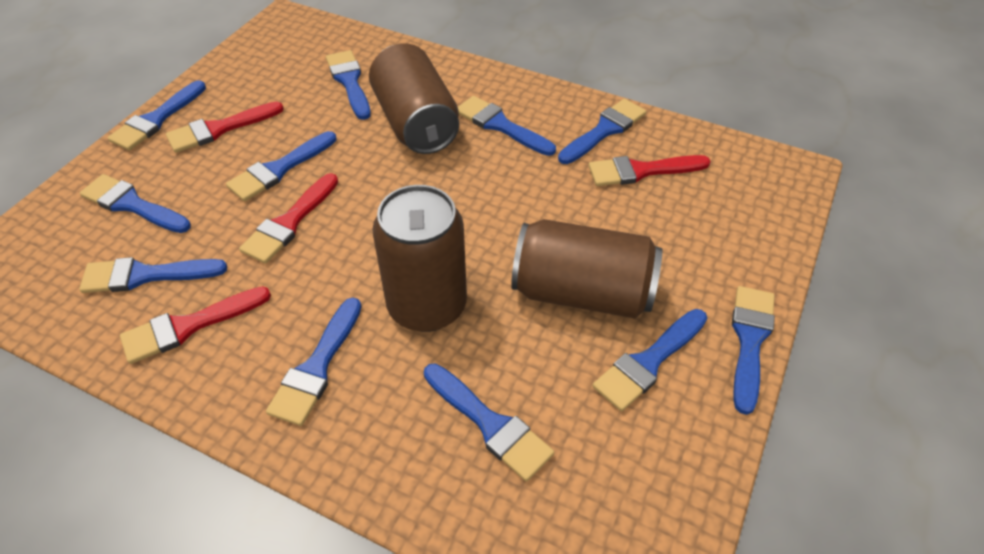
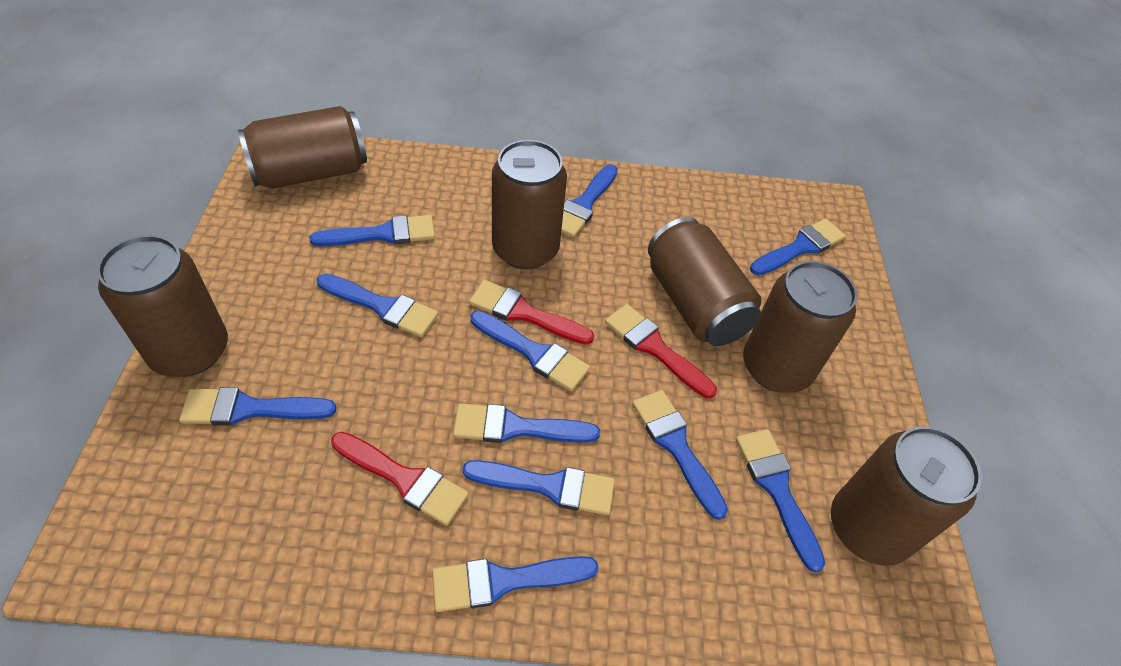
brown can: 3 -> 6
red brush: 4 -> 3

